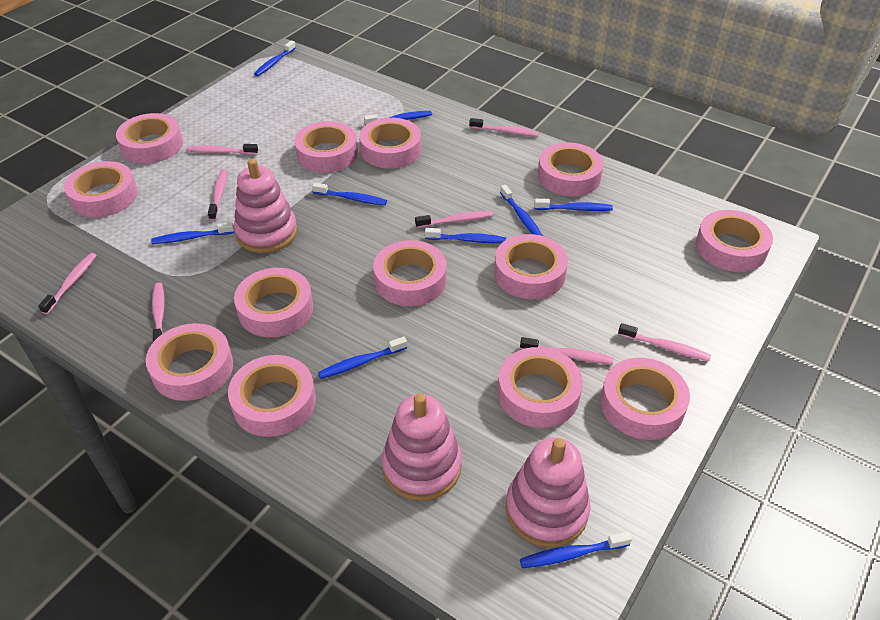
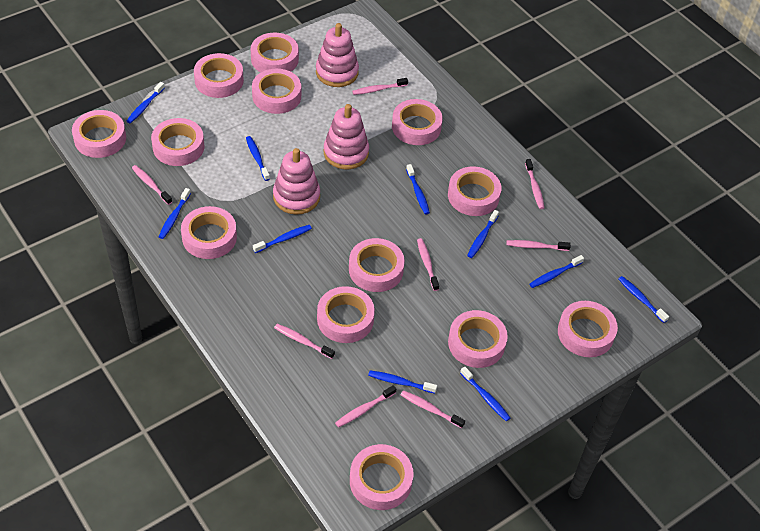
blue toothbrush: 9 -> 10

